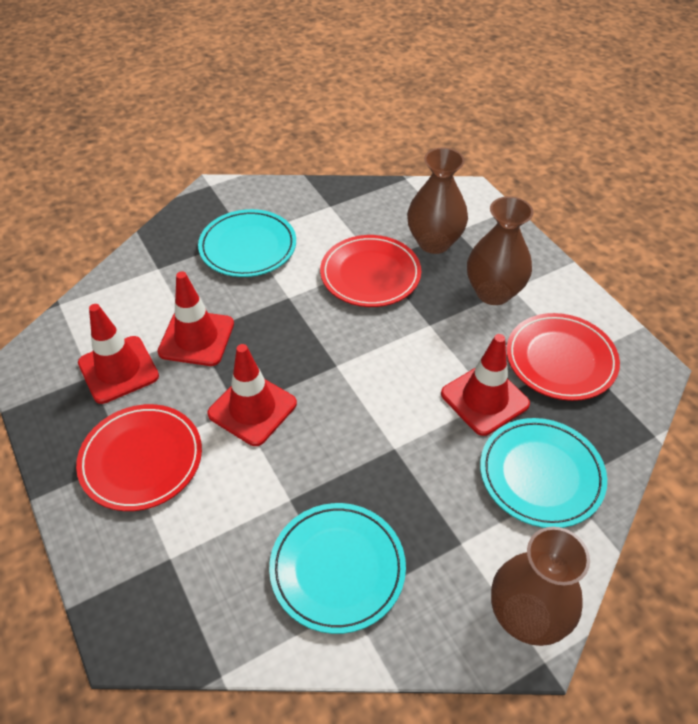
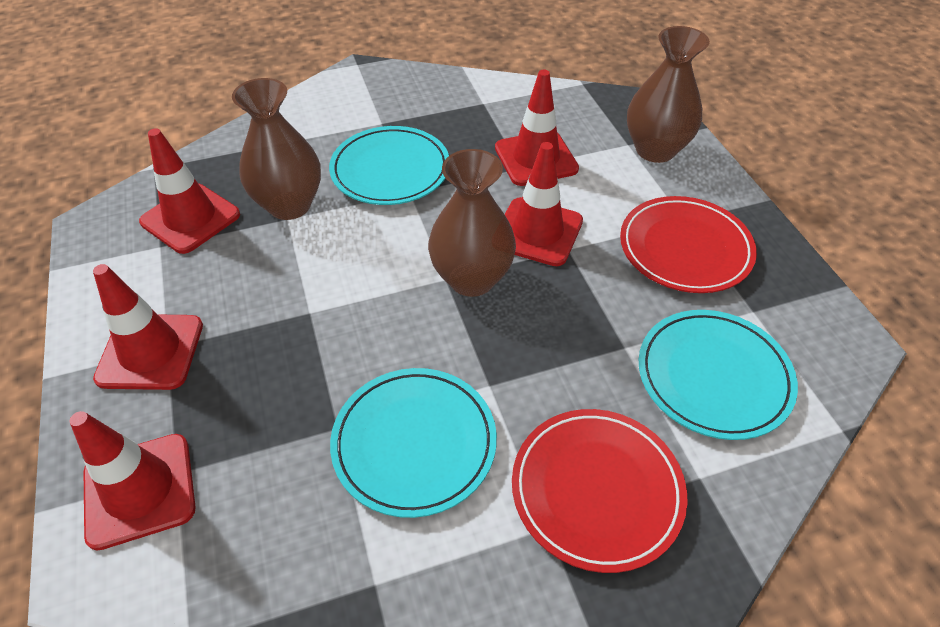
red plate: 3 -> 2
red traffic cone: 4 -> 5

